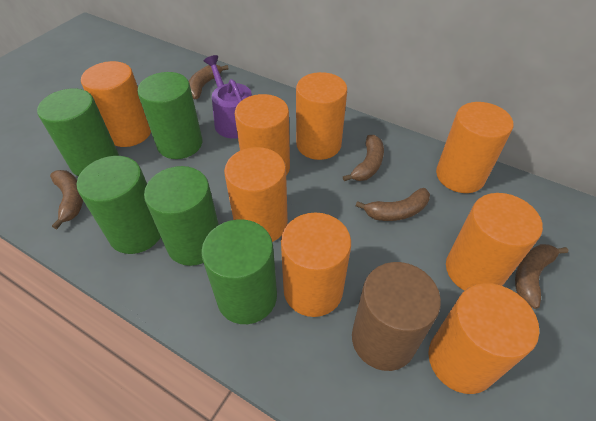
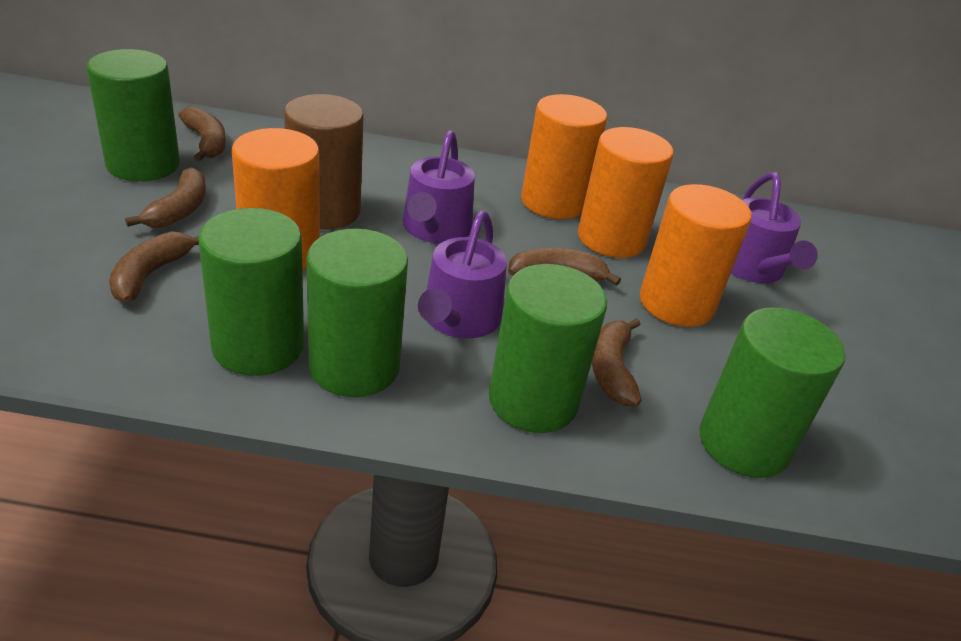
orange cylinder: 8 -> 4
purple watering can: 1 -> 3

